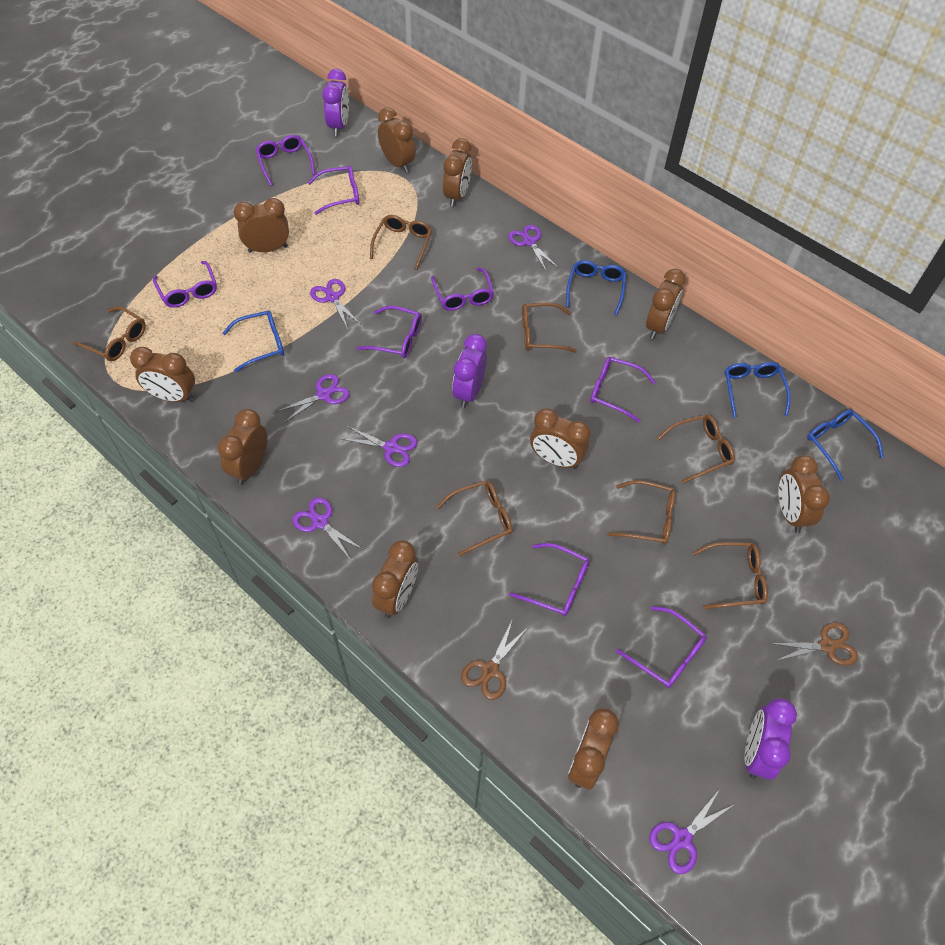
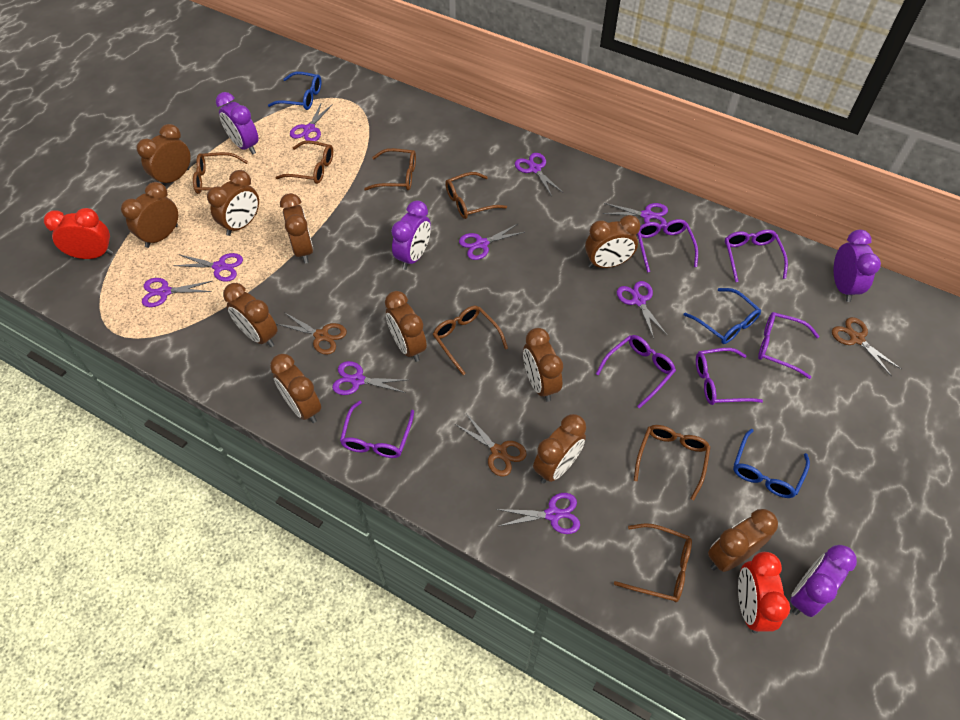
blue glasses: 4 -> 3
brown clock: 10 -> 11
brown scissors: 2 -> 3
purple clock: 3 -> 4
purple glasses: 8 -> 6
purple scissors: 6 -> 9
red clock: 0 -> 2

